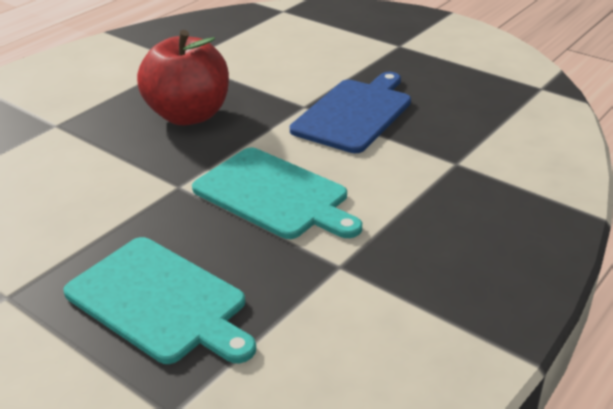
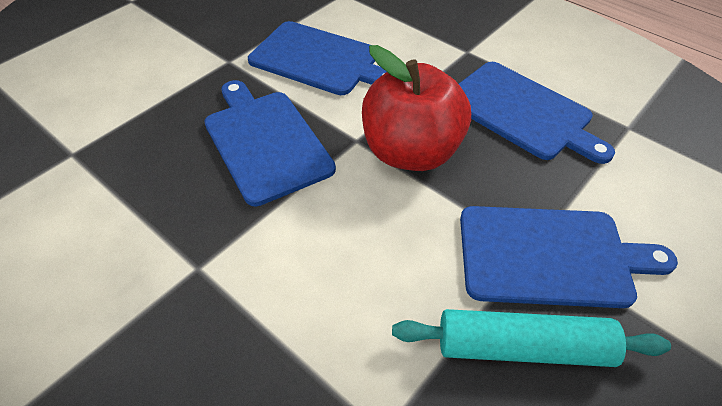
blue cutting board: 1 -> 4
turquoise cutting board: 2 -> 0
turquoise rolling pin: 0 -> 1

